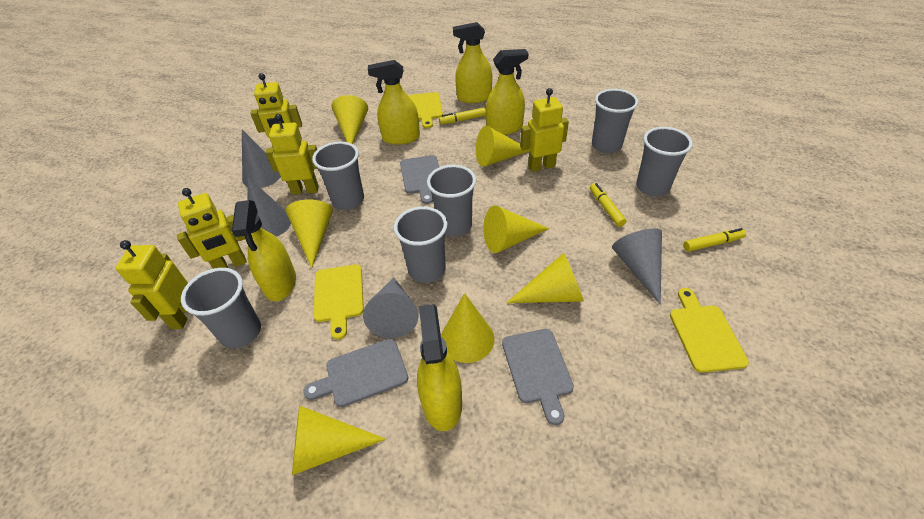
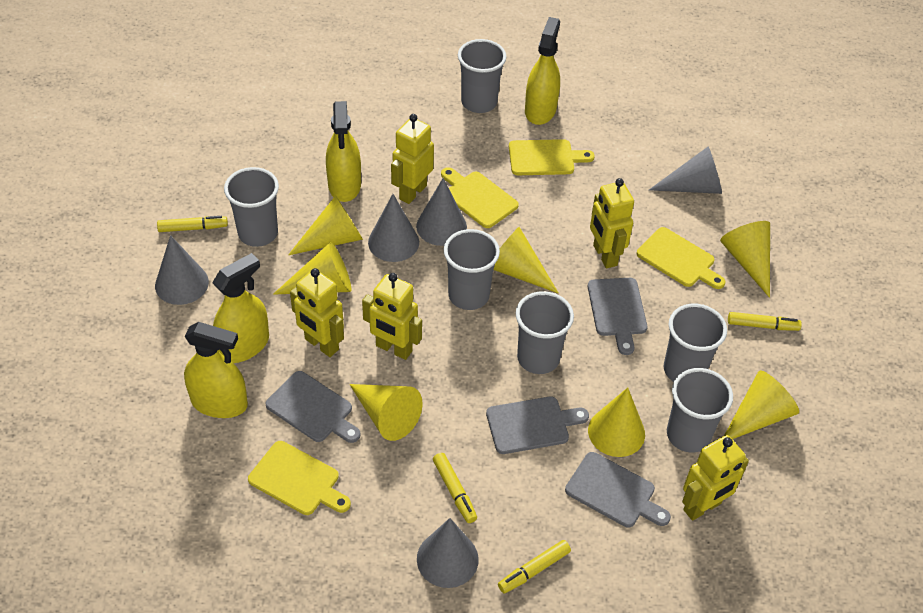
grey cone: 4 -> 5
grey cutting board: 3 -> 4
yellow cutting board: 3 -> 4
yellow marker: 3 -> 4
yellow spray bottle: 5 -> 4

